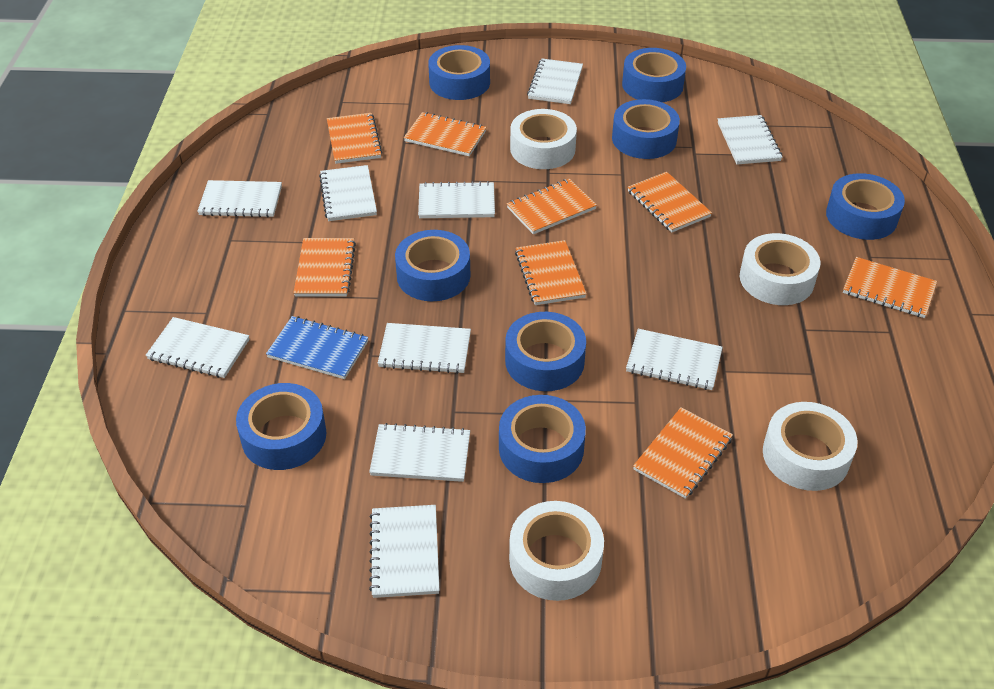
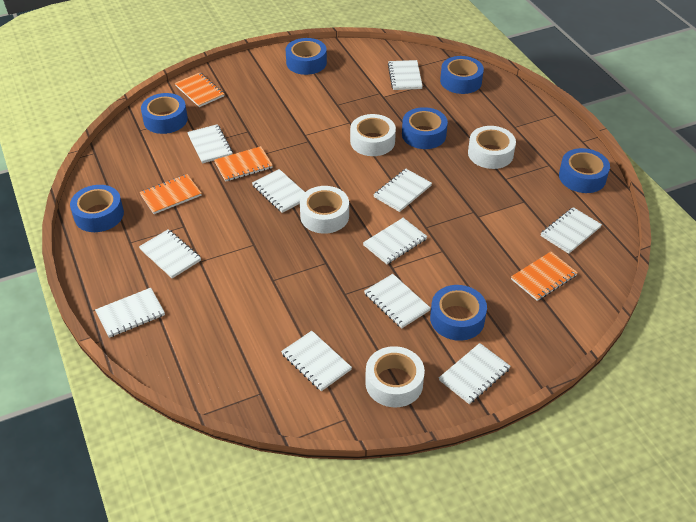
blue notebook: 1 -> 0
blue tape: 8 -> 7
orange notebook: 8 -> 4
white notebook: 10 -> 11

